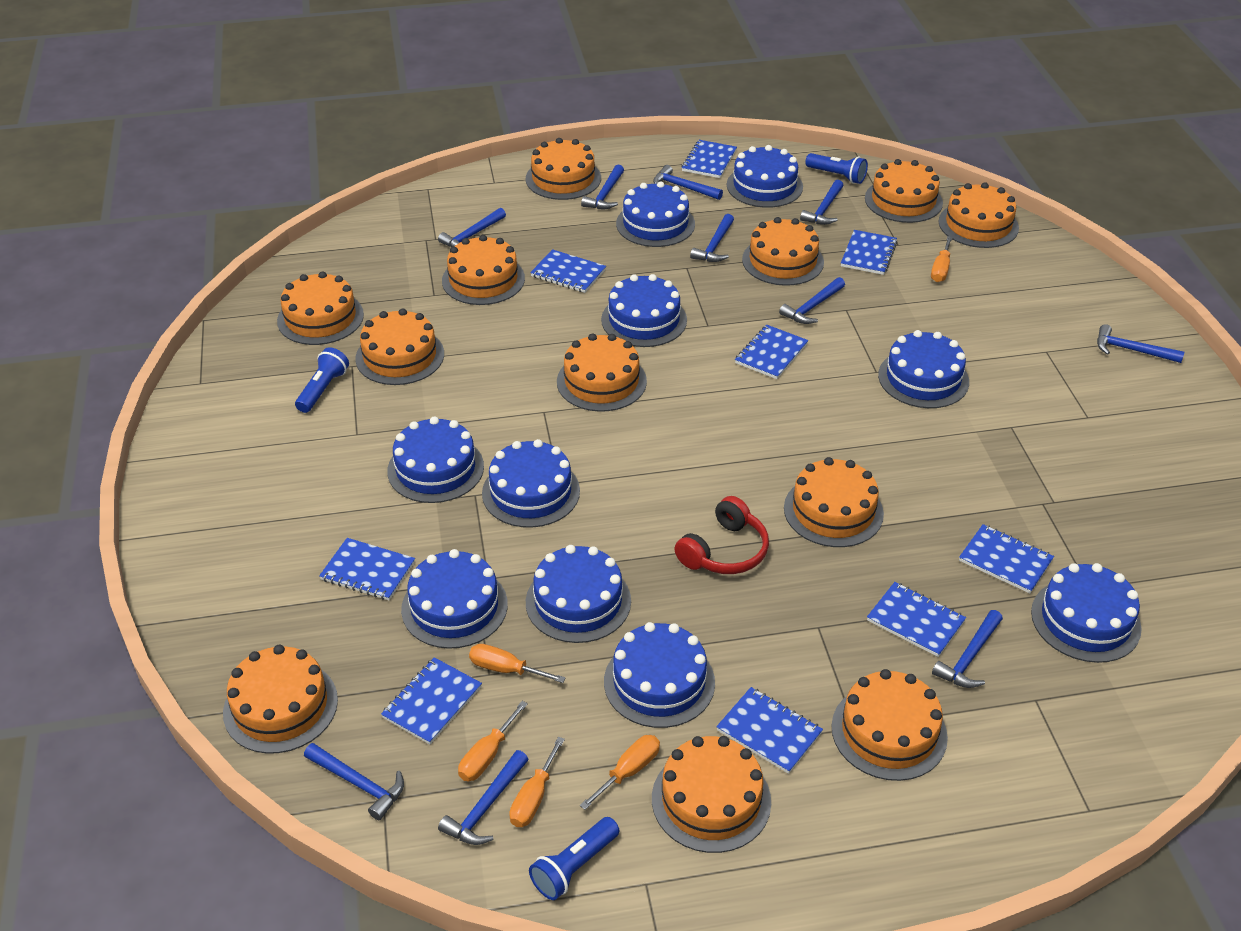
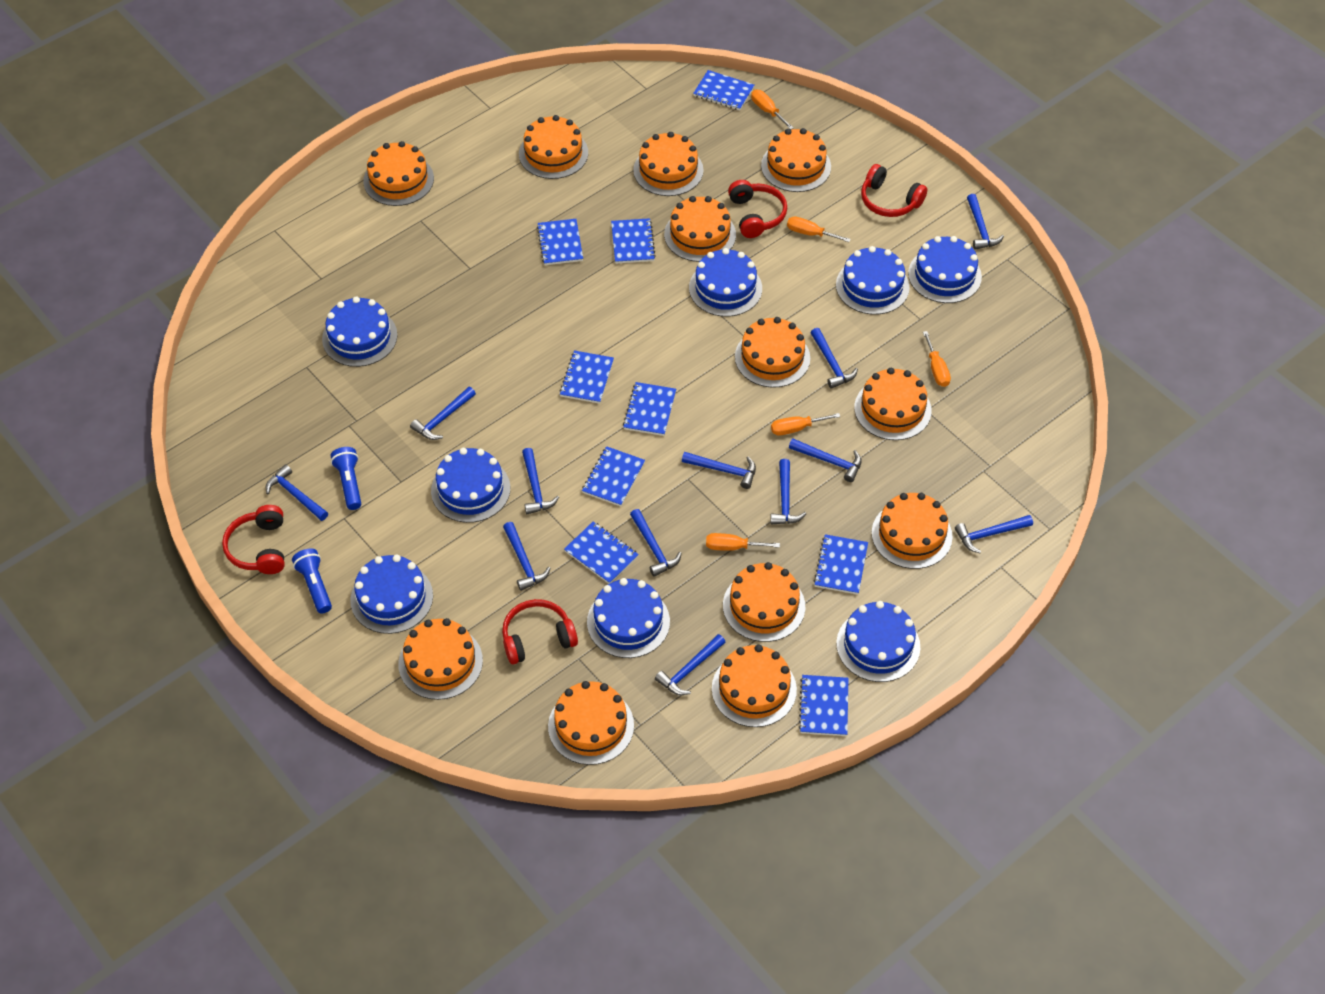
blue cake: 10 -> 8
blue flashlight: 3 -> 2
blue hammer: 10 -> 12
red headphones: 1 -> 4

